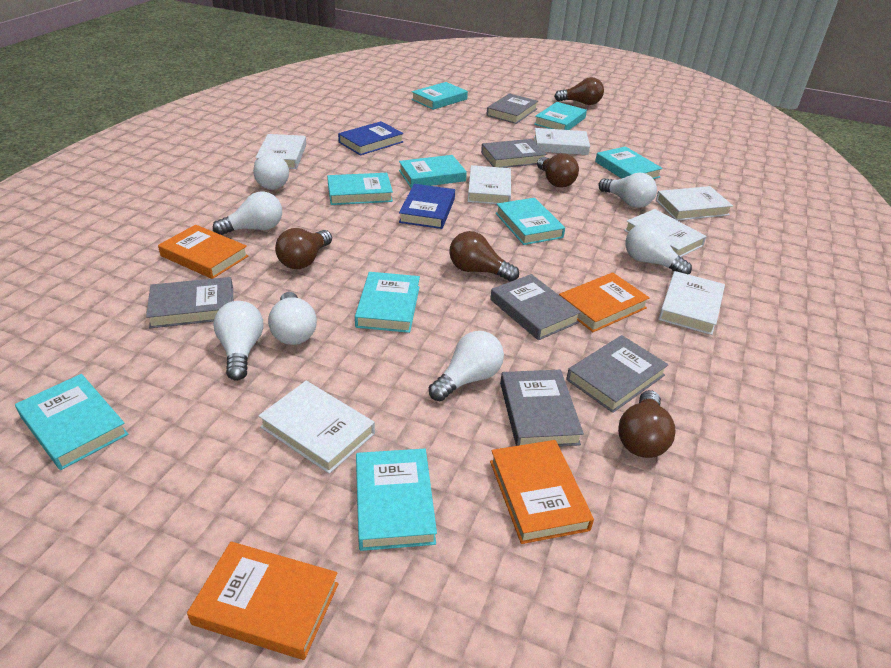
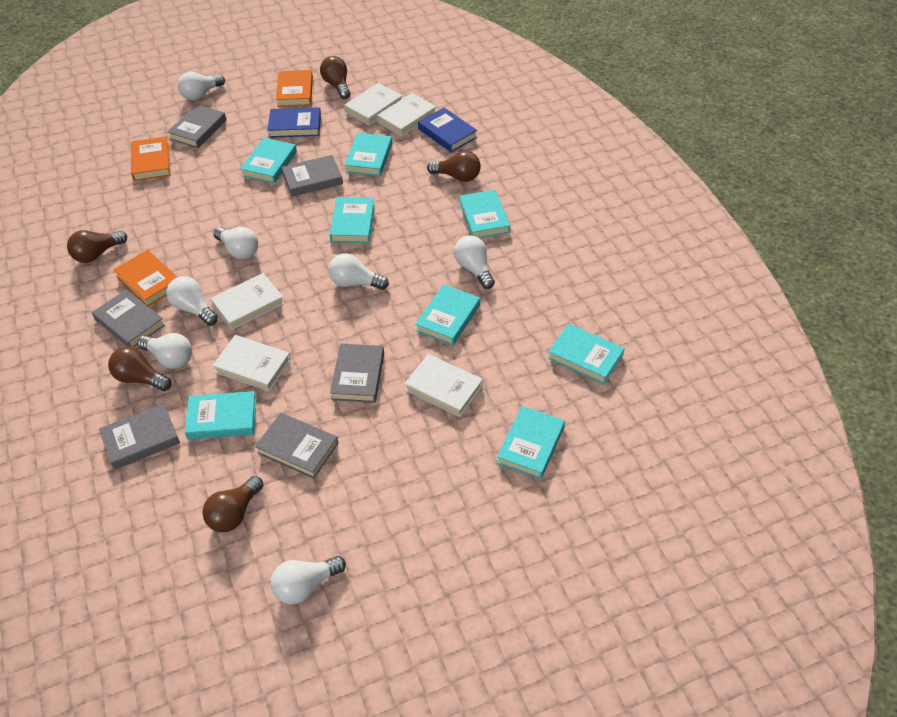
orange book: 4 -> 3
turquoise book: 9 -> 8
white book: 7 -> 5

